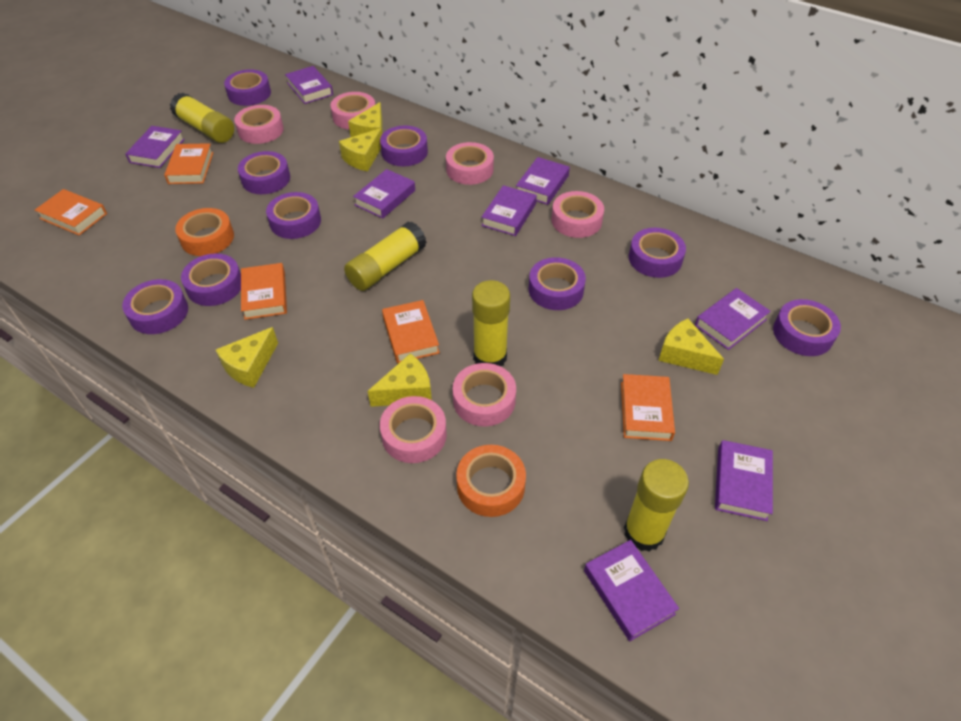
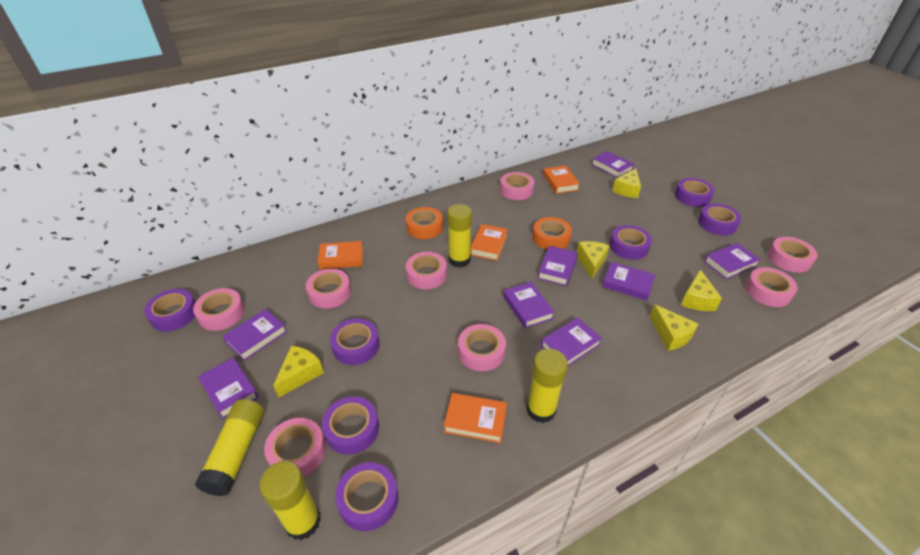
orange book: 5 -> 4
pink tape: 6 -> 8
purple tape: 9 -> 7

